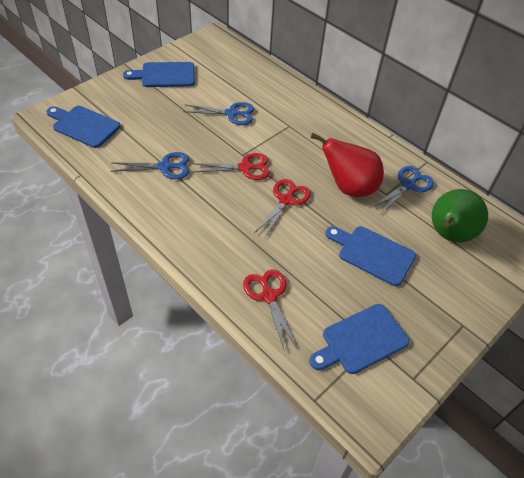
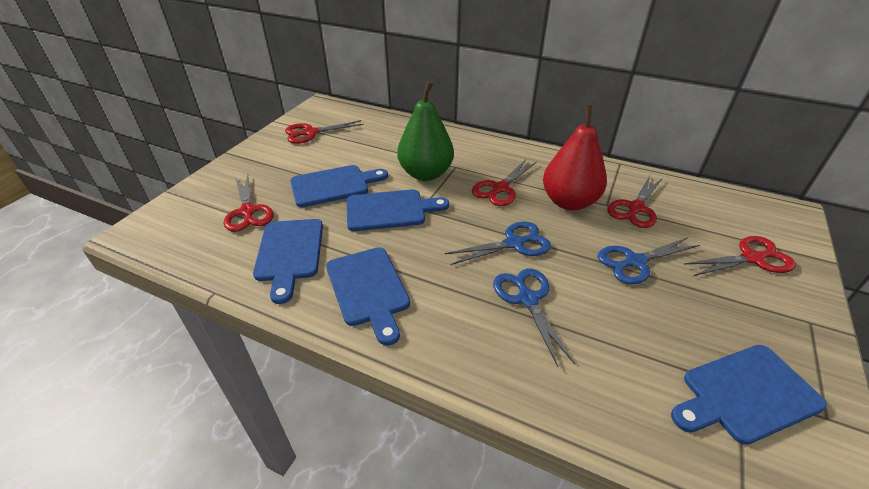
blue cutting board: 4 -> 5
red scissors: 3 -> 5

